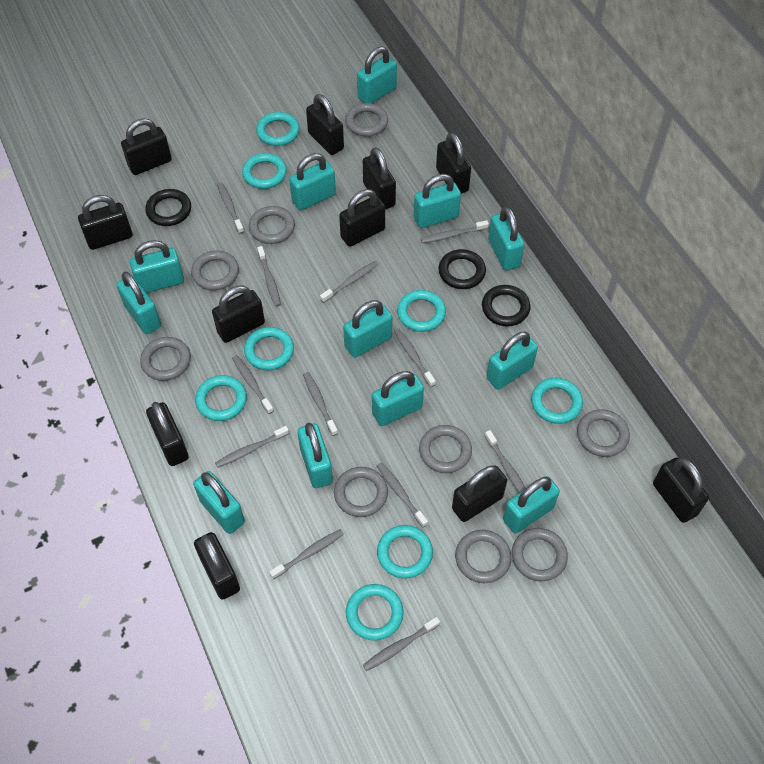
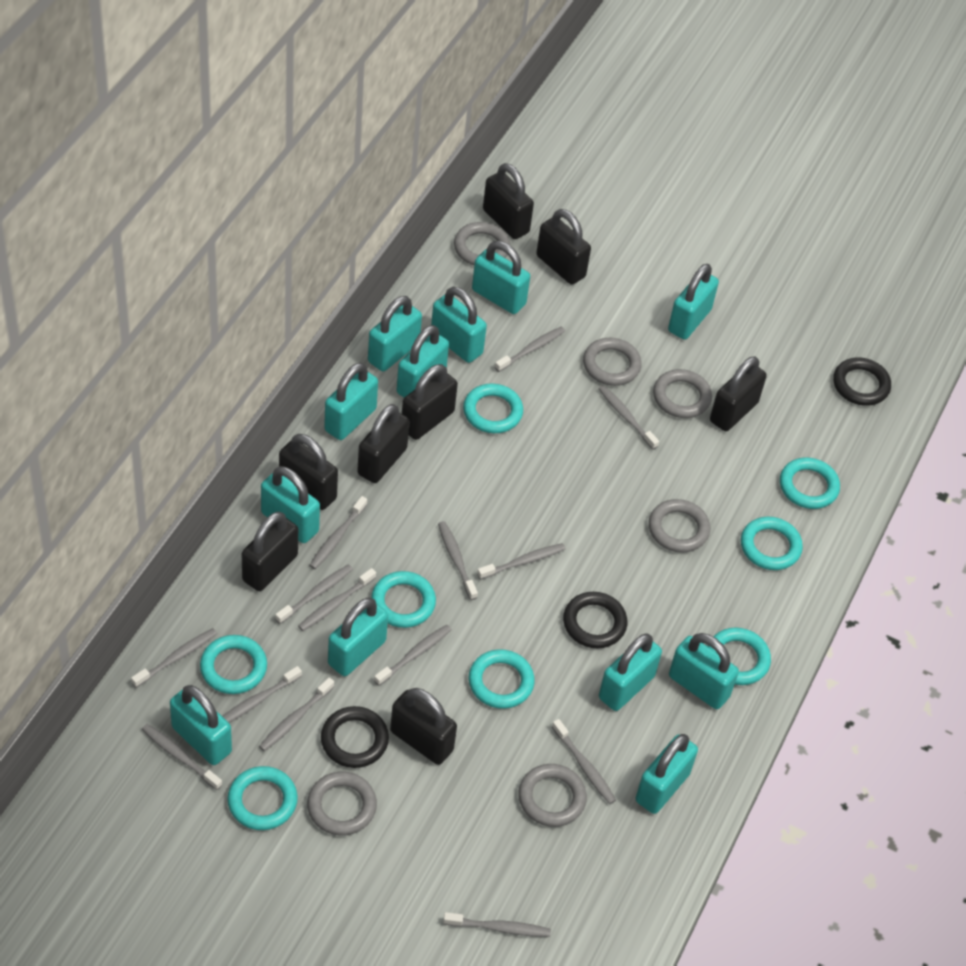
black padlock: 11 -> 8
grey ring: 9 -> 6
grey toothbrush: 12 -> 14

